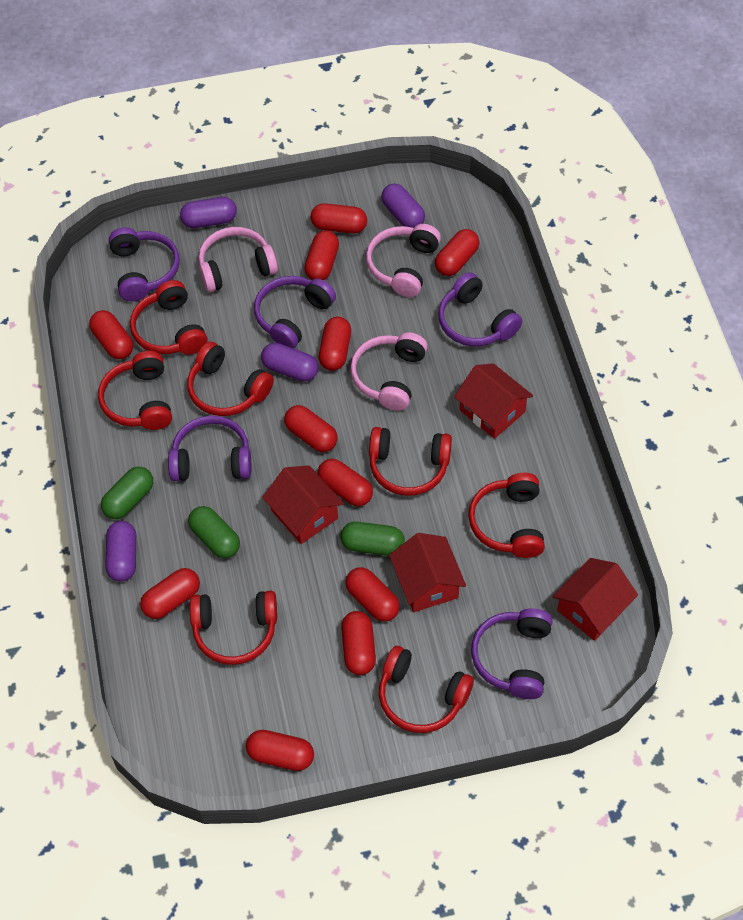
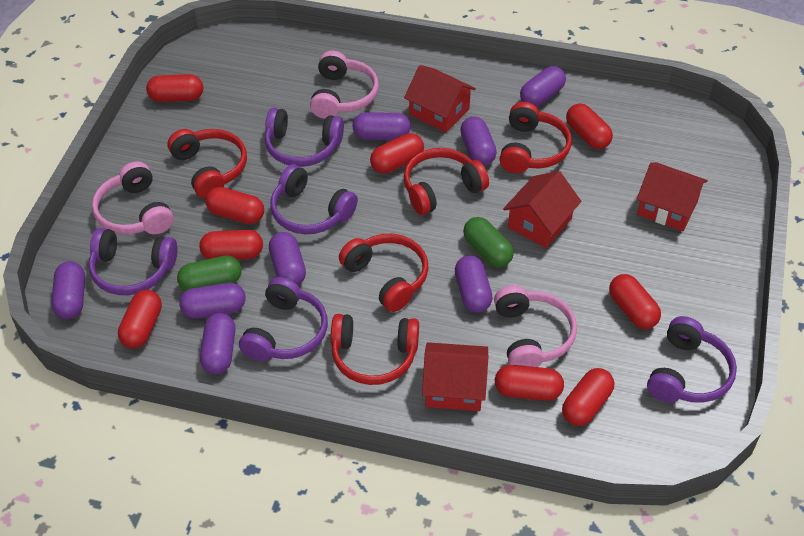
green capsule: 3 -> 2
purple capsule: 4 -> 8
red capsule: 11 -> 9
red headphones: 7 -> 5

